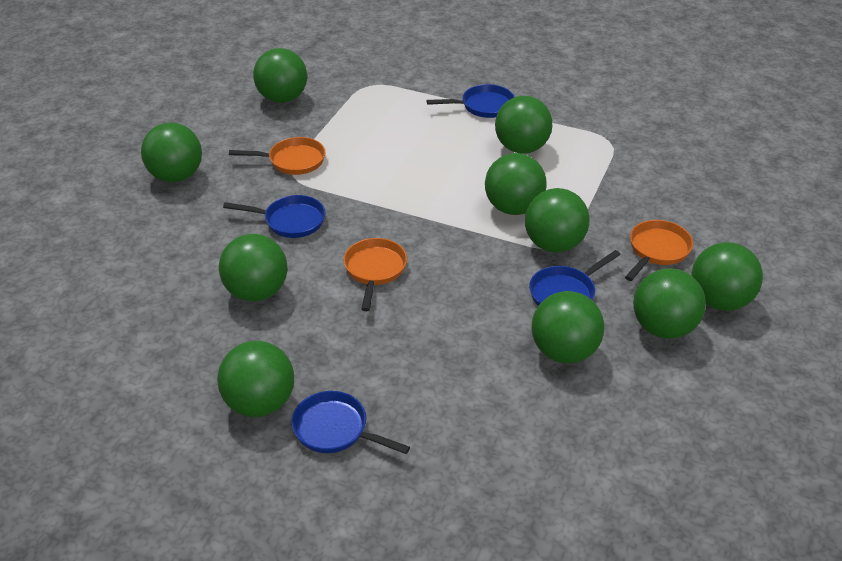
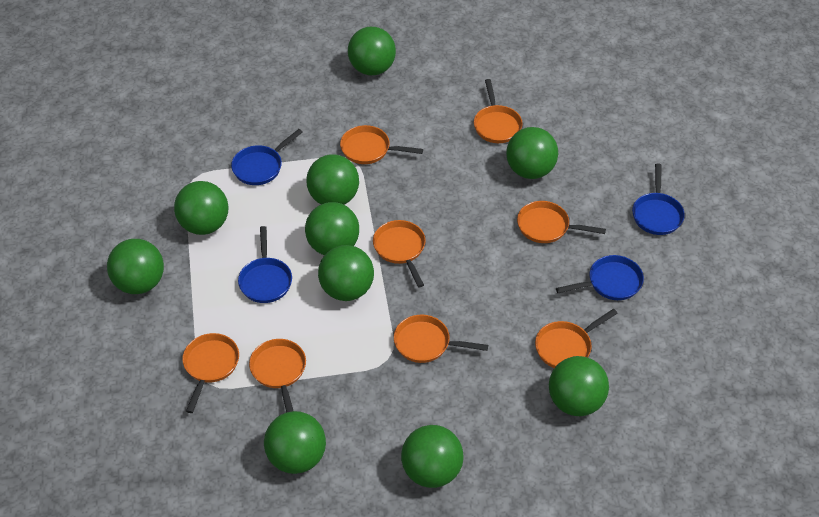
orange pan: 3 -> 8

